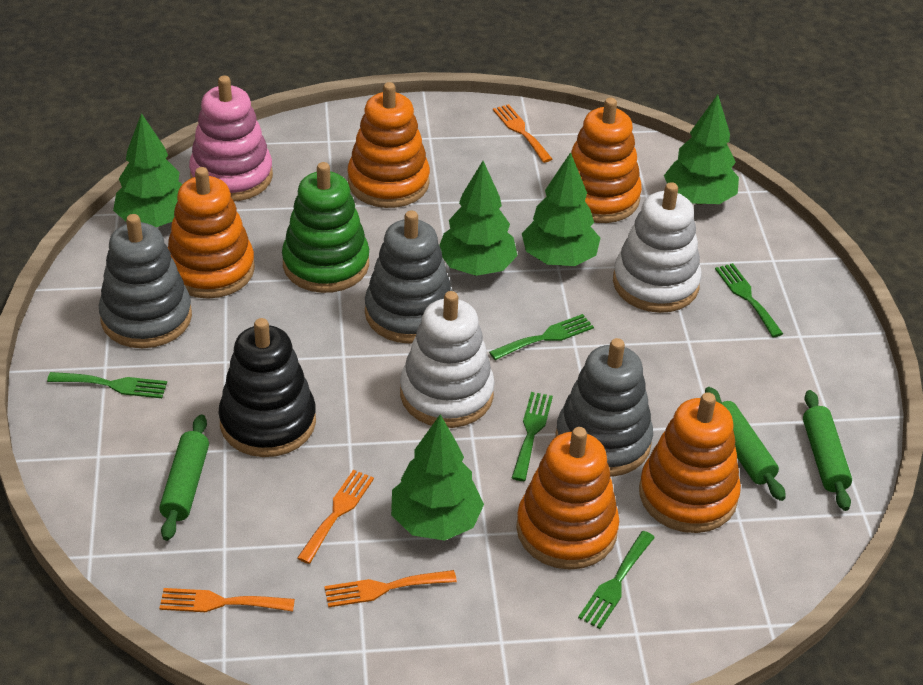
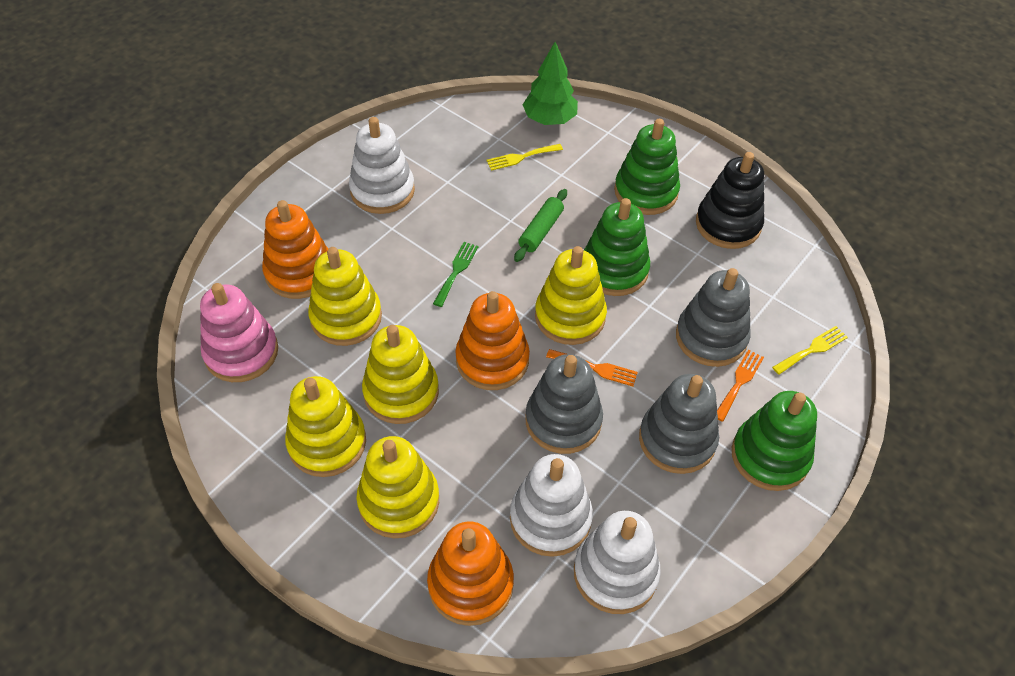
green fork: 5 -> 1
green rolling pin: 3 -> 1
green stacking toy: 1 -> 3
green tree: 5 -> 1
orange fork: 4 -> 2
orange stacking toy: 5 -> 3
white stacking toy: 2 -> 3
yellow fork: 0 -> 2
yellow stacking toy: 0 -> 5

